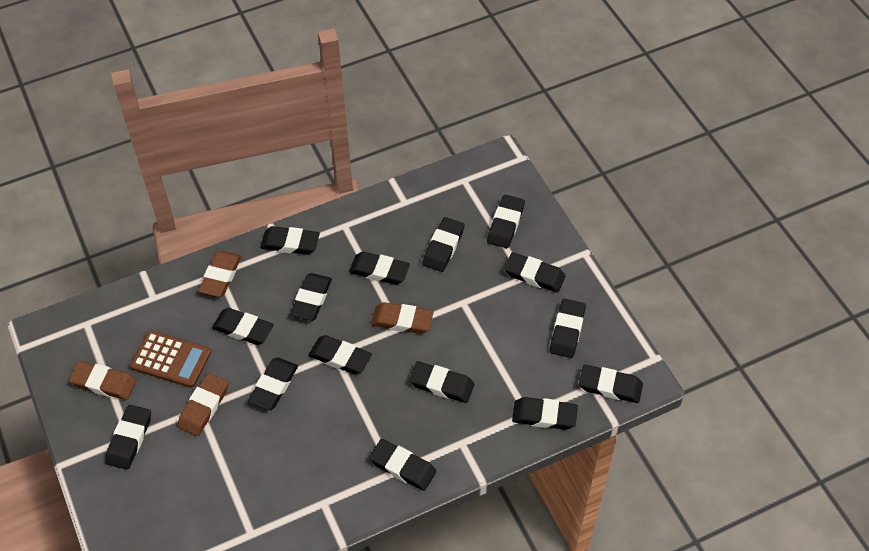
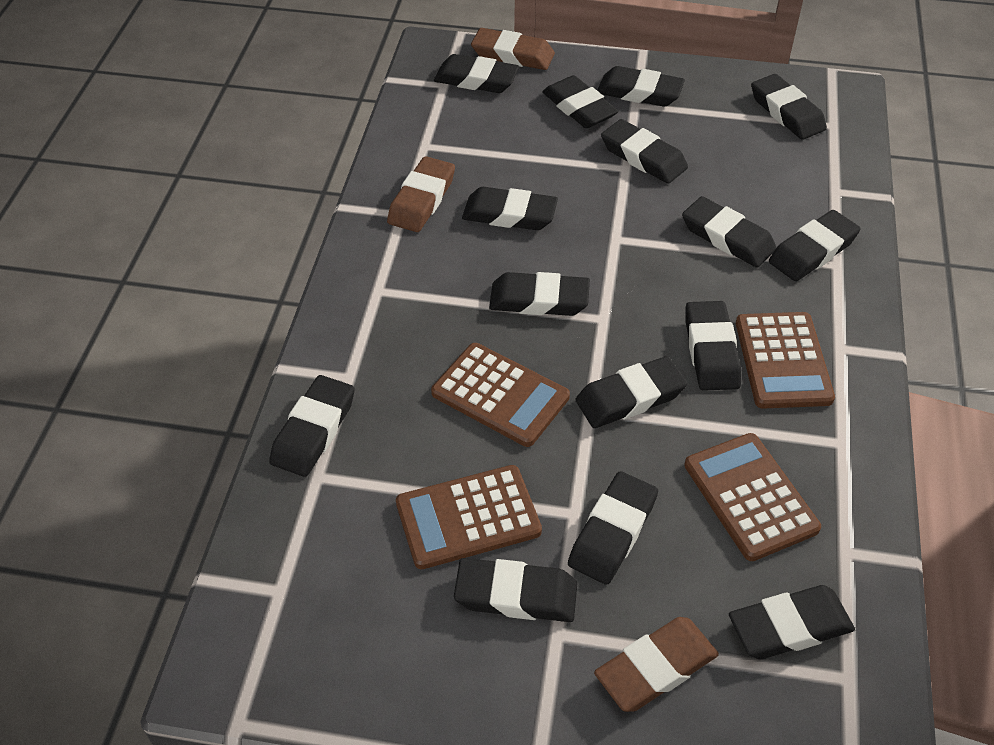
brown calculator: 1 -> 4
brown eraser: 4 -> 3

